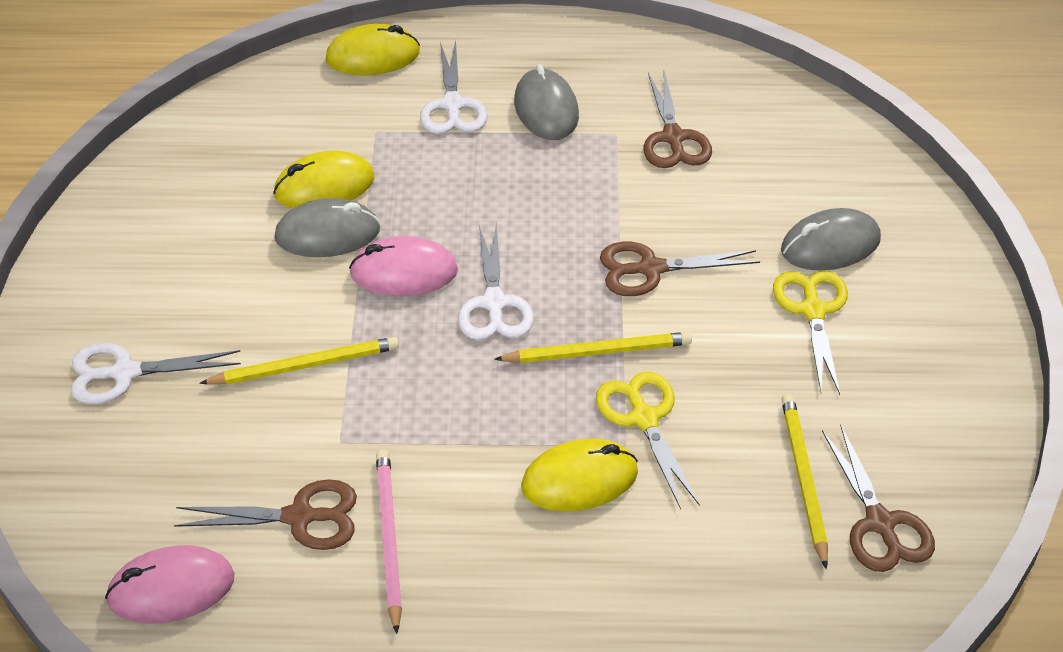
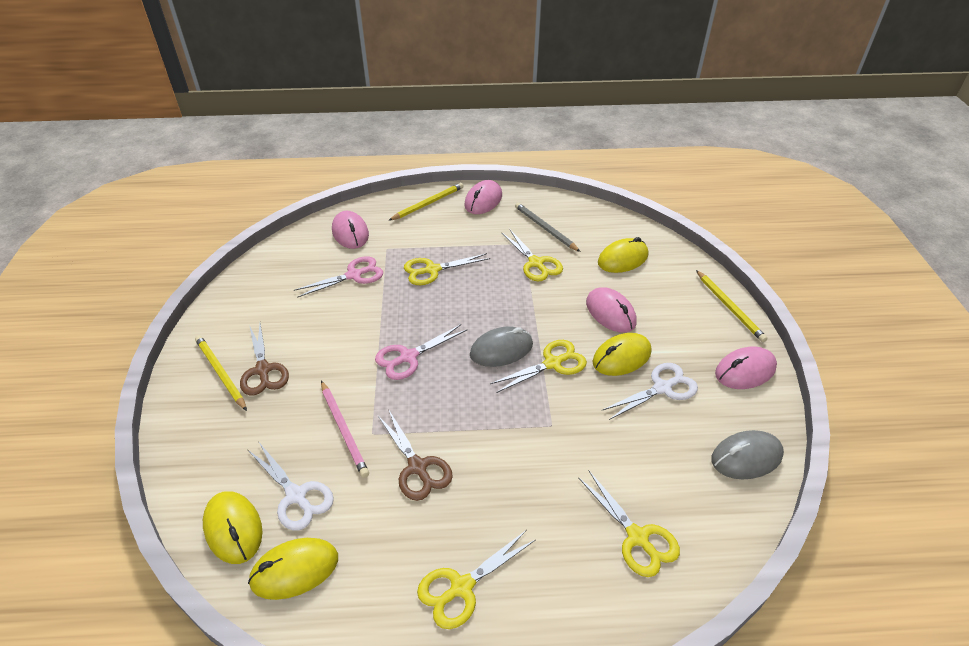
brown scissors: 4 -> 2
grey mouse: 3 -> 2
grey pencil: 0 -> 1
pink mouse: 2 -> 4
pink scissors: 0 -> 2
white scissors: 3 -> 2
yellow mouse: 3 -> 4
yellow scissors: 2 -> 5

